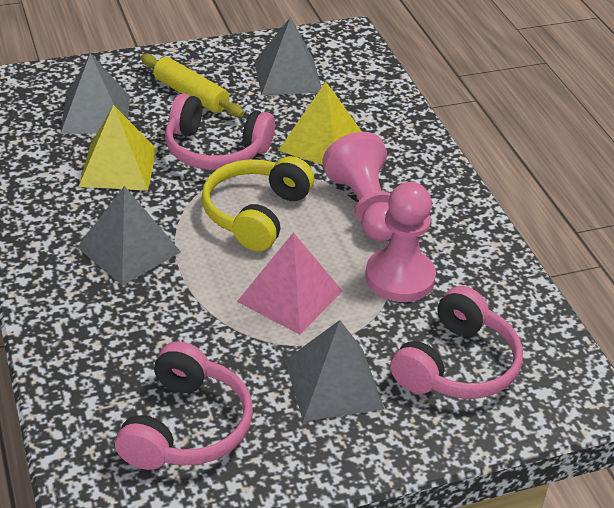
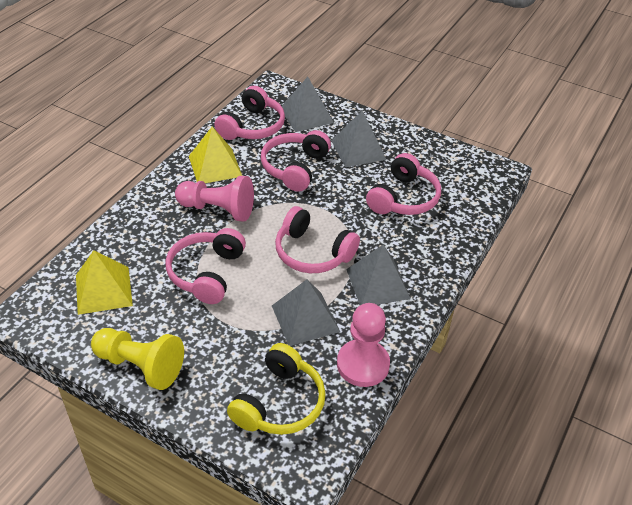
pink headphones: 3 -> 5
pink pyramid: 1 -> 0
yellow pawn: 0 -> 1
yellow rolling pin: 1 -> 0

